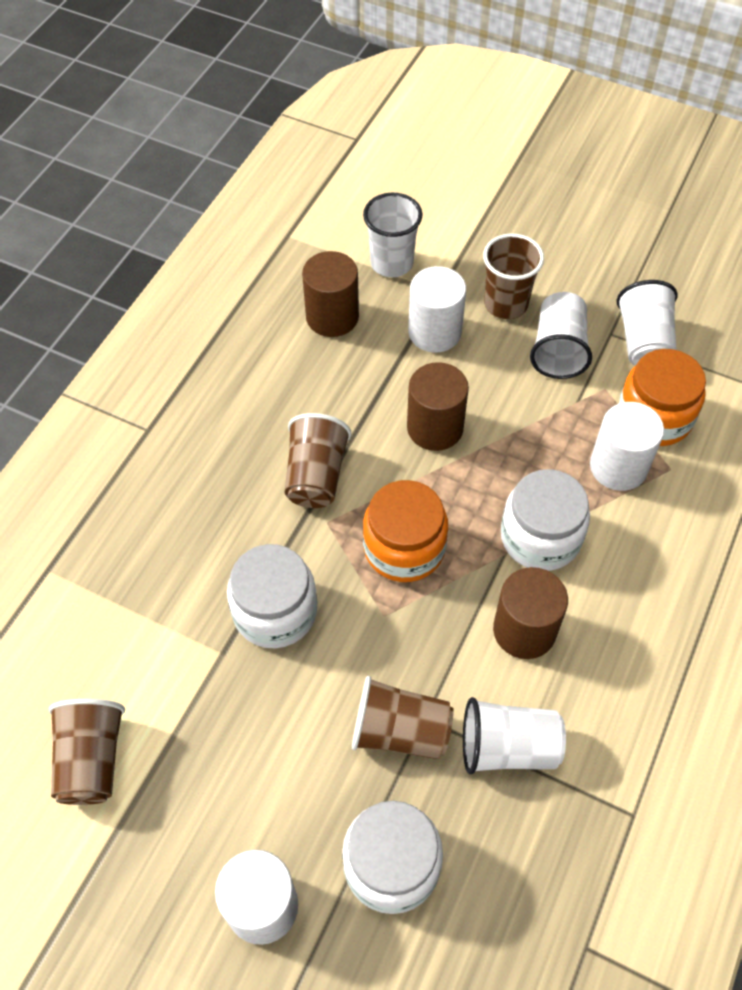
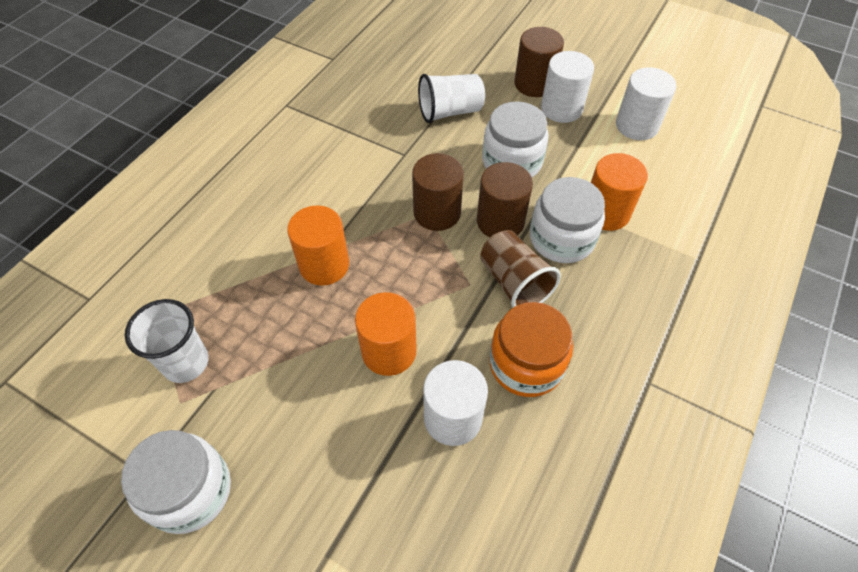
brown cup: 4 -> 1
orange cylinder: 0 -> 3
orange jar: 2 -> 1
white cup: 4 -> 2

